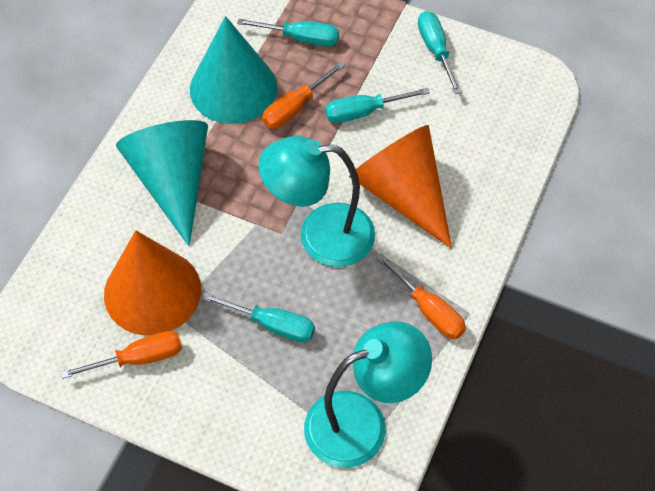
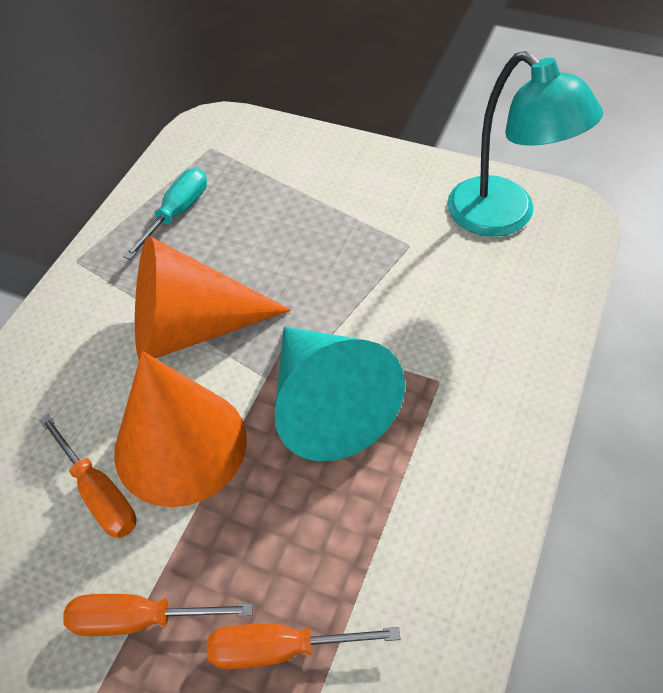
turquoise cone: 2 -> 1
turquoise lamp: 2 -> 1
turquoise screwdriver: 4 -> 1

